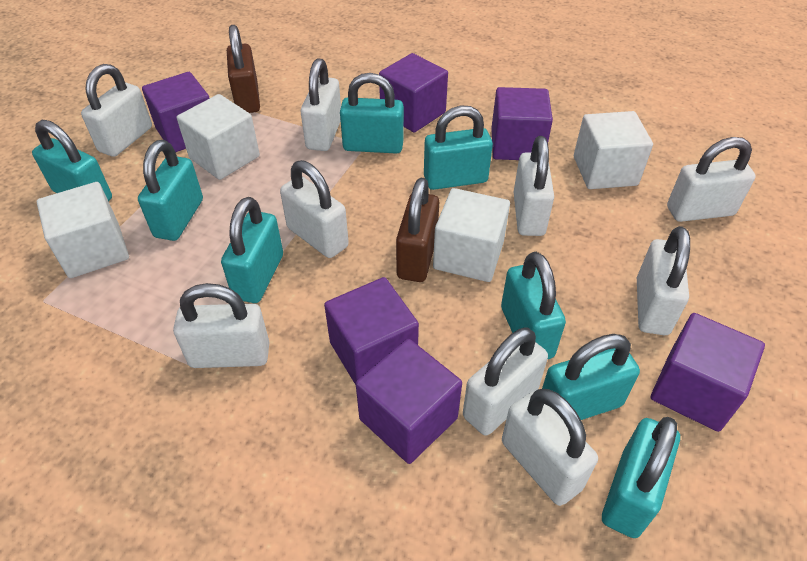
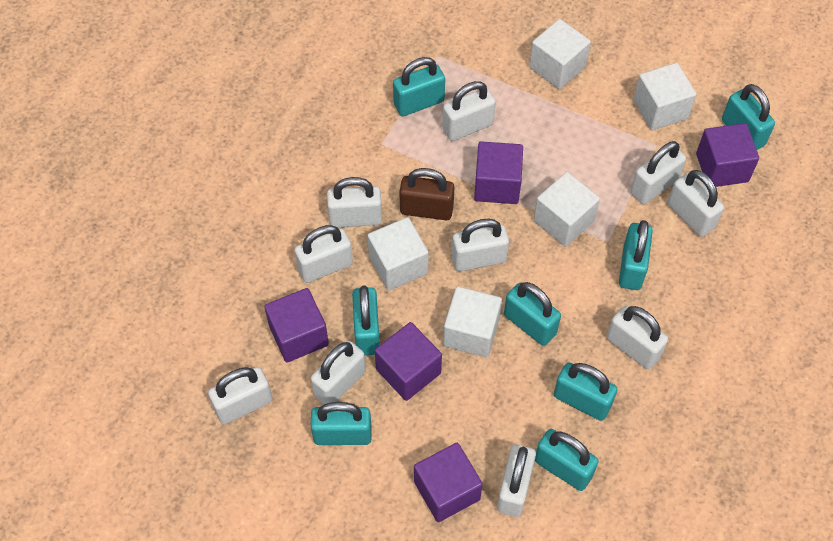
brown padlock: 2 -> 1
purple cube: 6 -> 5
white cube: 4 -> 5
white padlock: 9 -> 10

